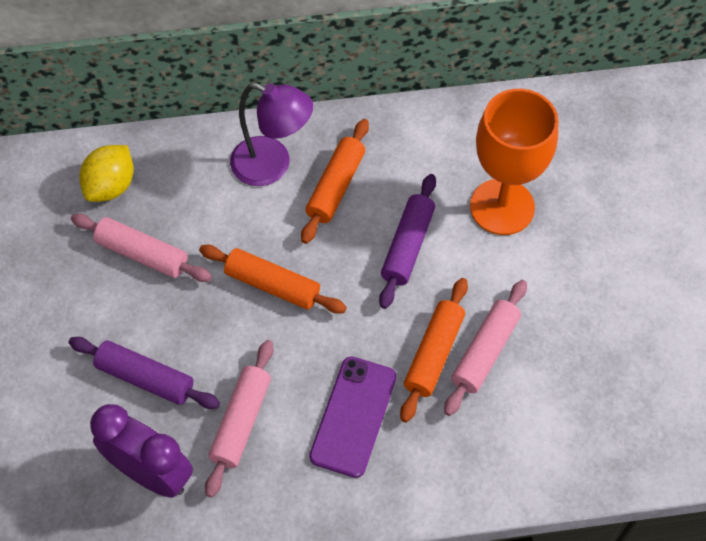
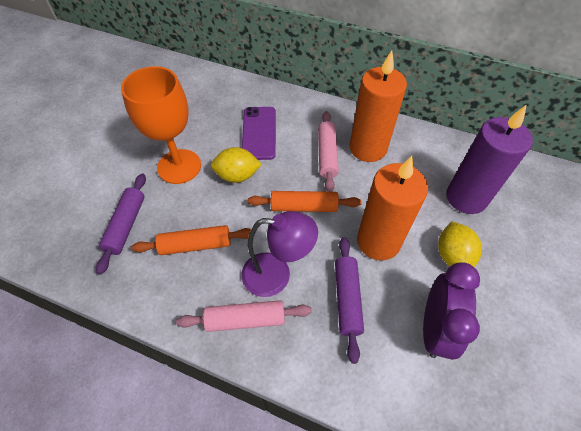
orange candle: 0 -> 2
orange rolling pin: 3 -> 2
pink rolling pin: 3 -> 2
purple candle: 0 -> 1
yellow lemon: 1 -> 2

